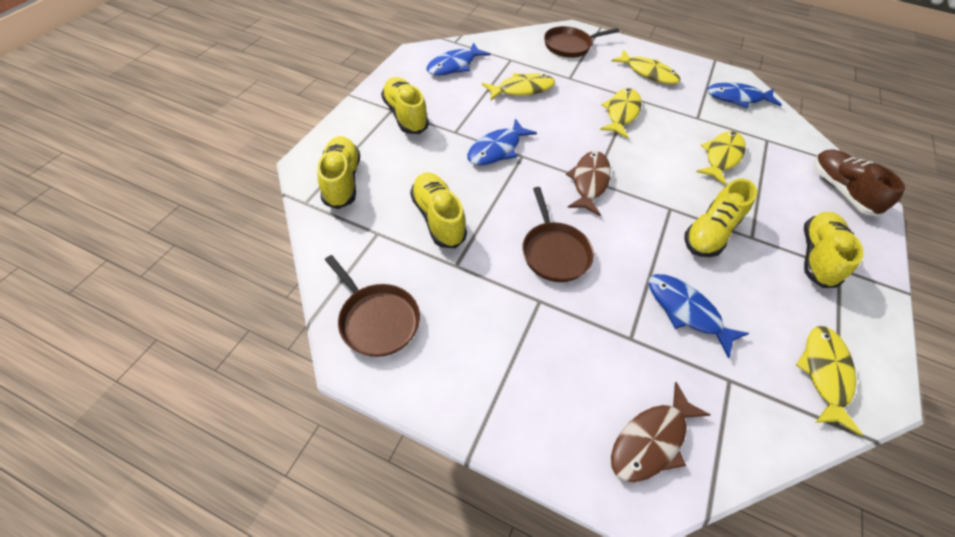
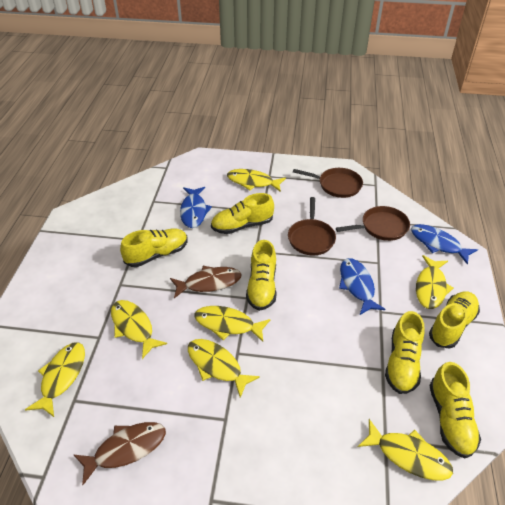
blue fish: 4 -> 3
brown shoe: 1 -> 0
yellow fish: 5 -> 7
yellow shoe: 5 -> 6

